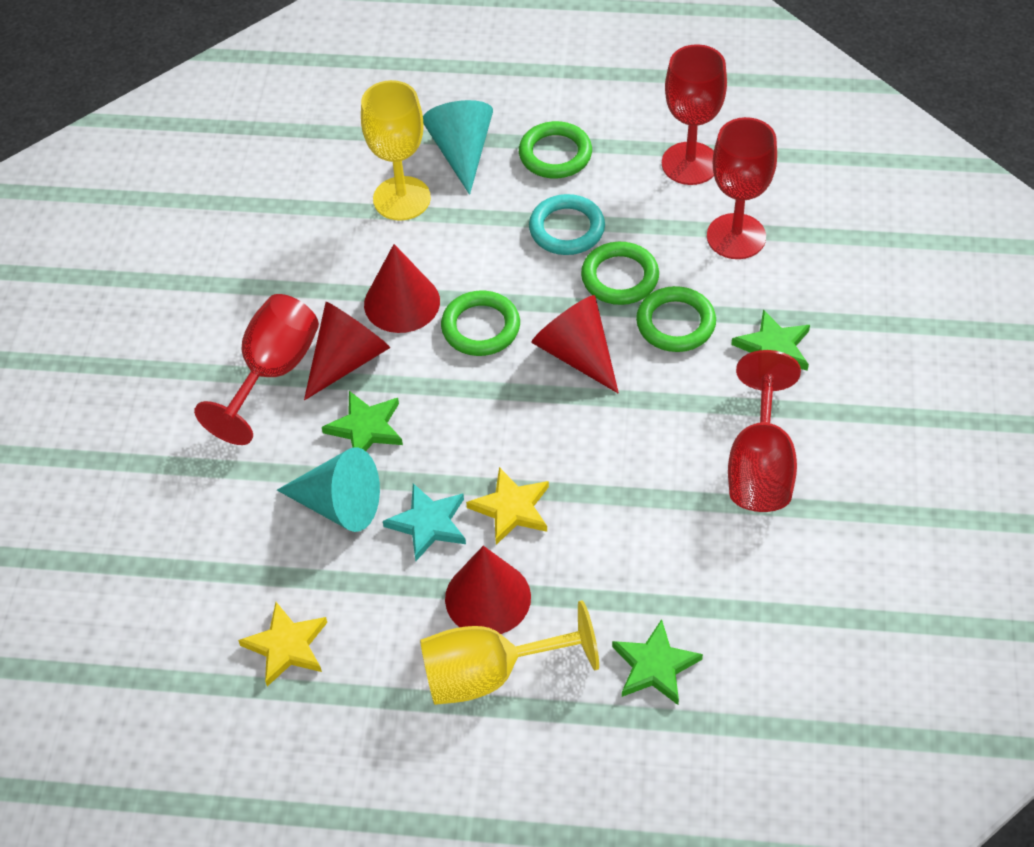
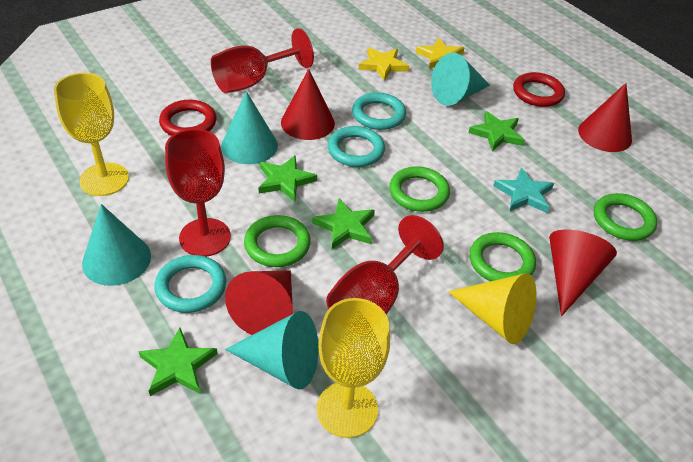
green star: 3 -> 4
red goblet: 4 -> 3
red ring: 0 -> 2
turquoise cone: 2 -> 4
turquoise ring: 1 -> 3
yellow cone: 0 -> 1

